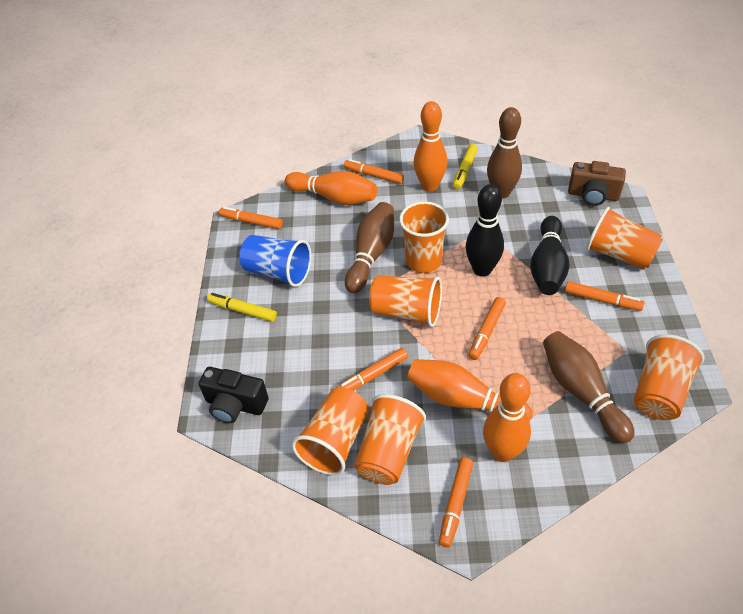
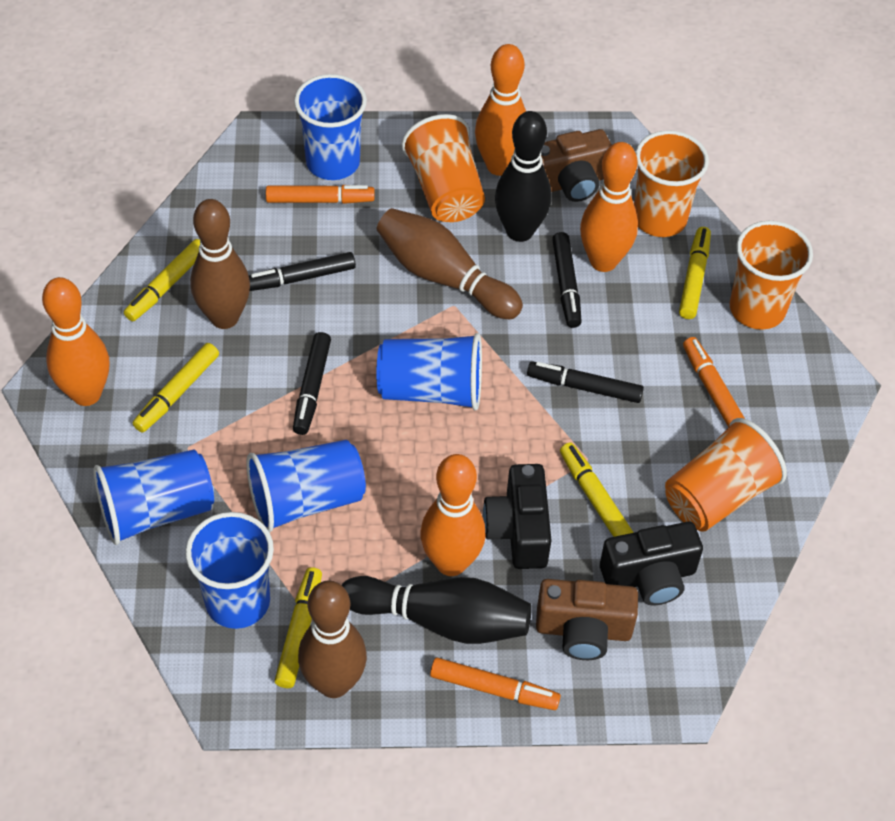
black camera: 1 -> 2
black marker: 0 -> 4
blue cup: 1 -> 5
brown camera: 1 -> 2
orange cup: 6 -> 4
orange marker: 6 -> 3
yellow marker: 2 -> 5

